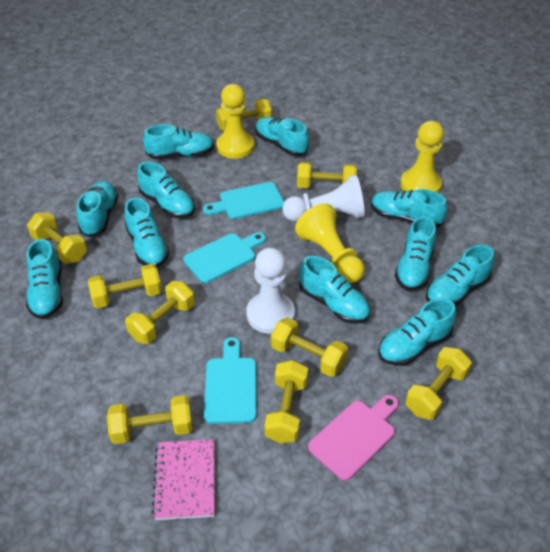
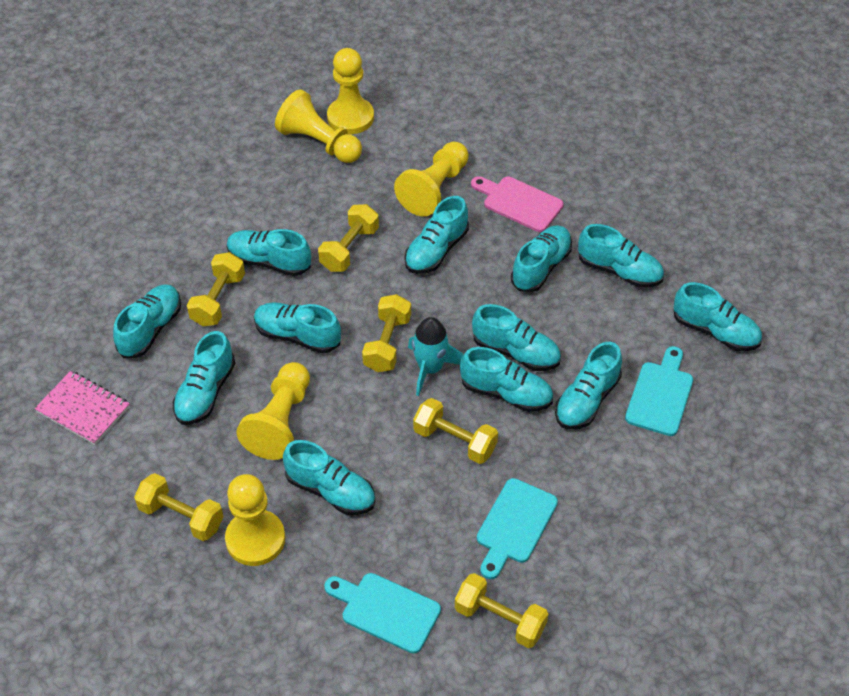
turquoise rocket: 0 -> 1
turquoise shoe: 11 -> 12
white pawn: 2 -> 0
yellow dumbbell: 9 -> 6
yellow pawn: 3 -> 5

